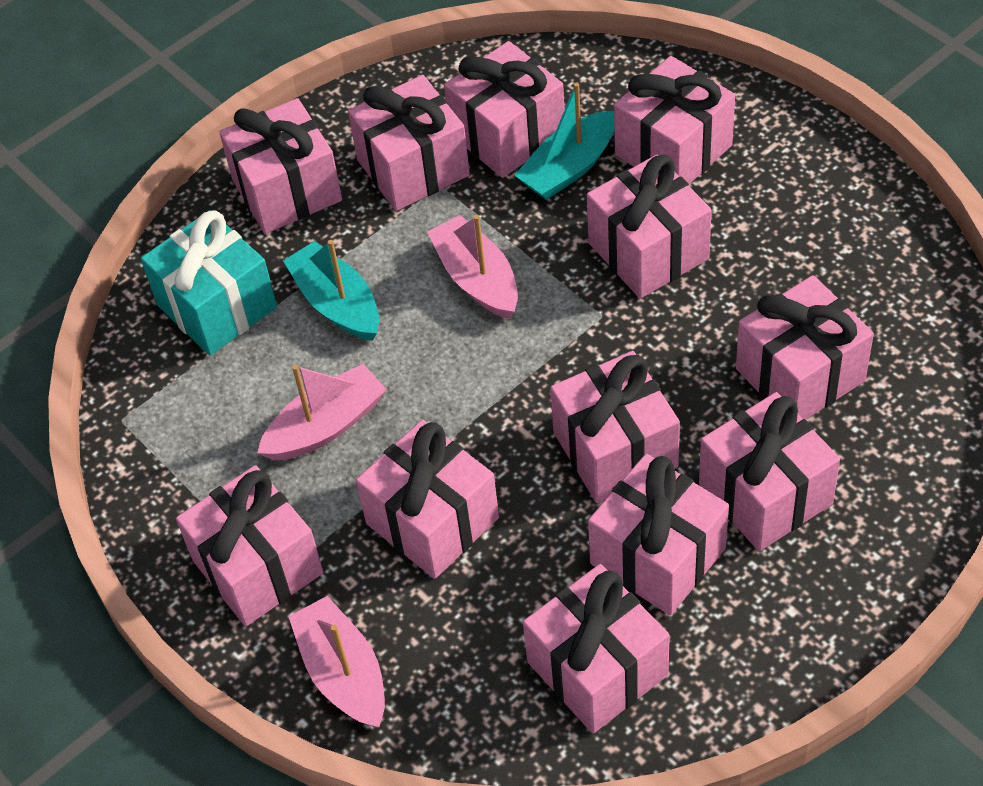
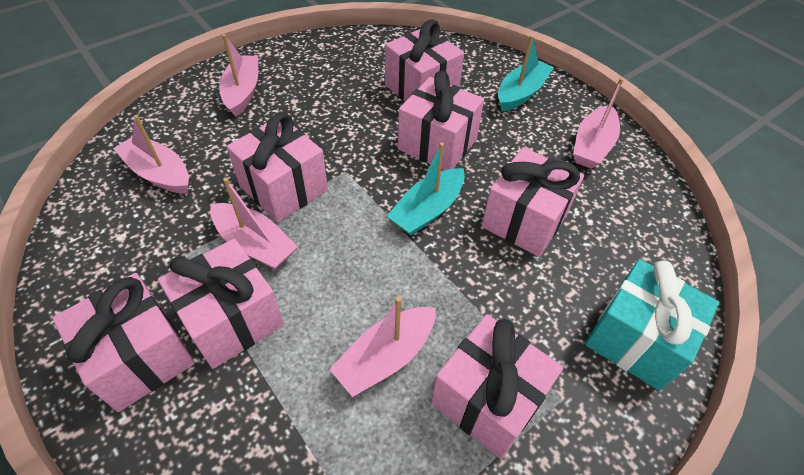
pink boat: 3 -> 5
pink gift: 12 -> 7

